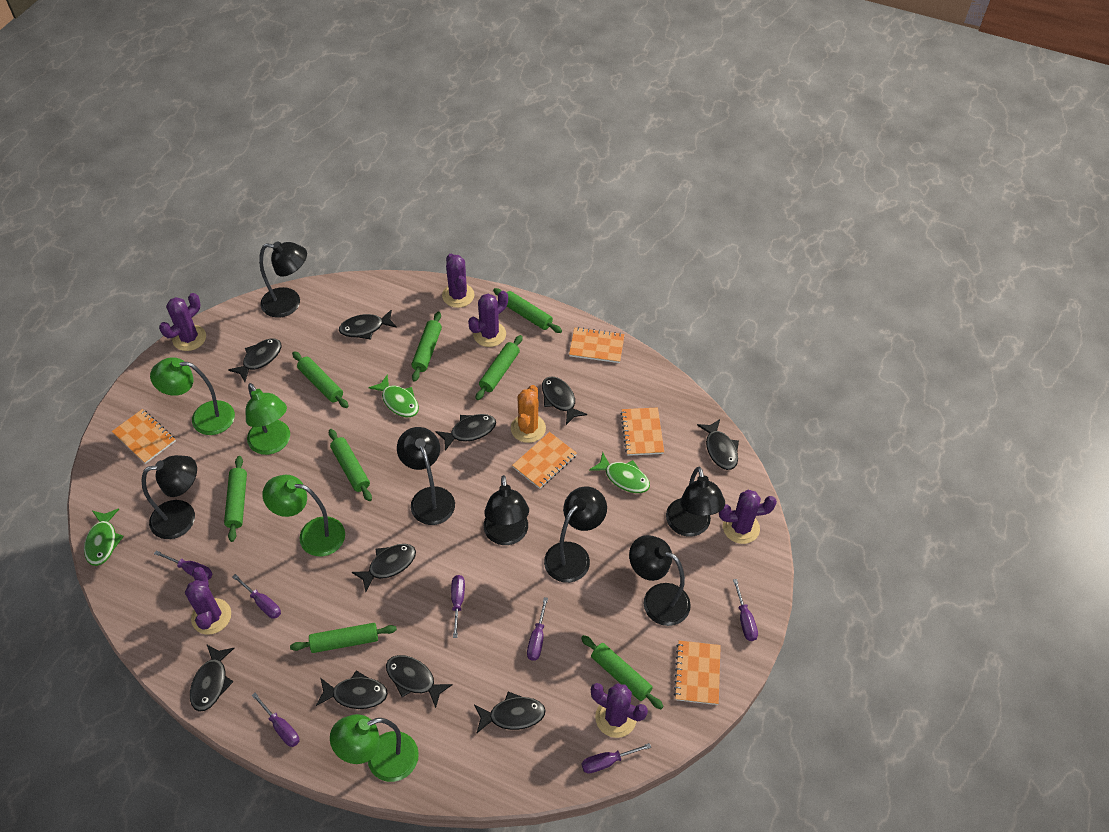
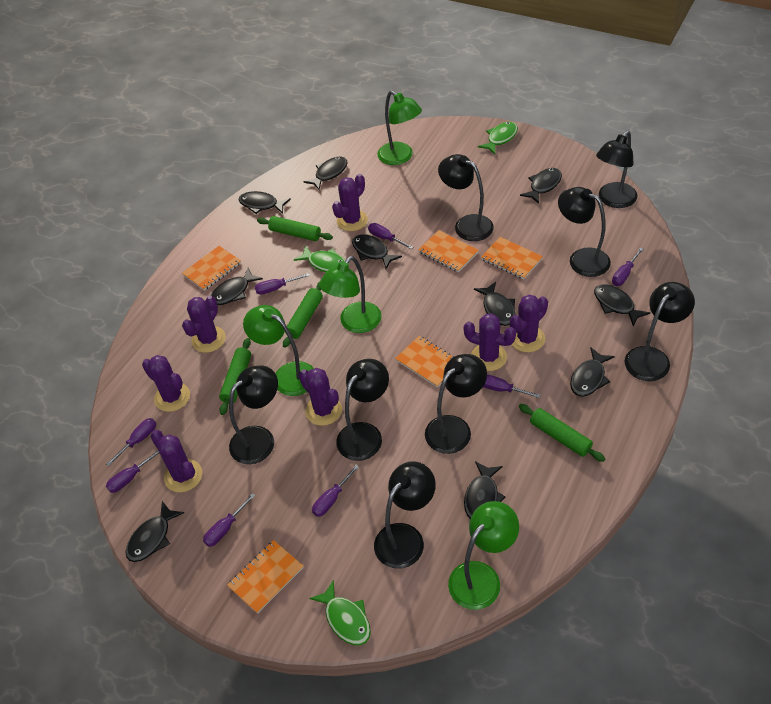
black lamp: 7 -> 8
green rolling pin: 8 -> 4
orange cactus: 1 -> 0
purple cactus: 6 -> 7
purple screwdriver: 7 -> 8

